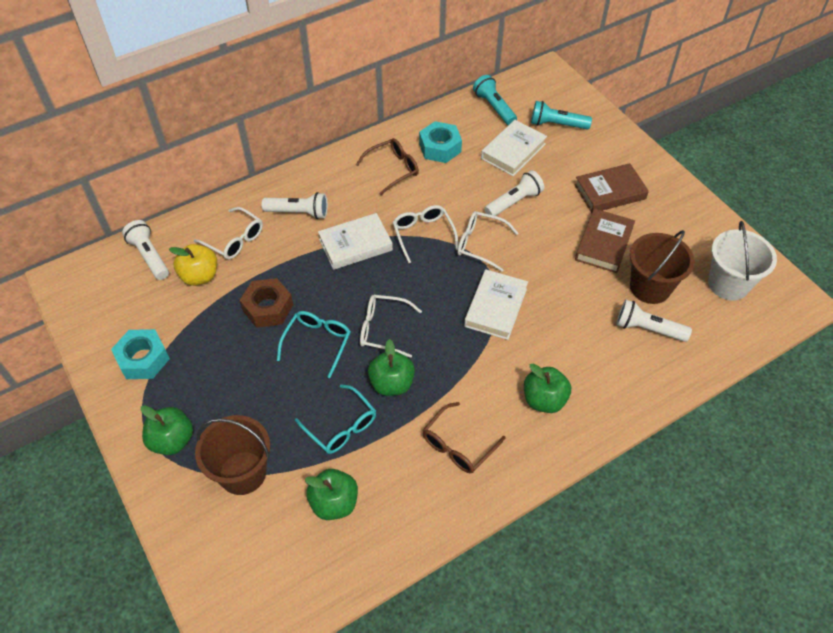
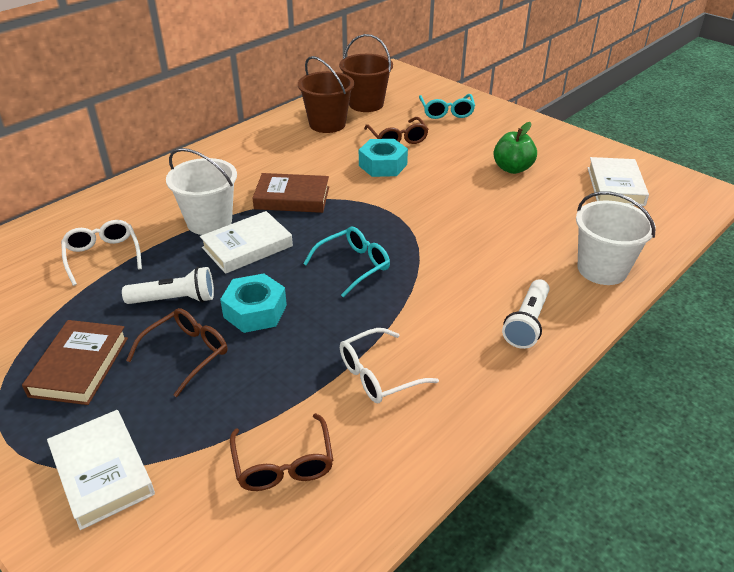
brown glasses: 2 -> 3
brown nut: 1 -> 0
green apple: 4 -> 1
turquoise flashlight: 2 -> 0
white bucket: 1 -> 2
white flashlight: 4 -> 2
white glasses: 4 -> 2
yellow apple: 1 -> 0

